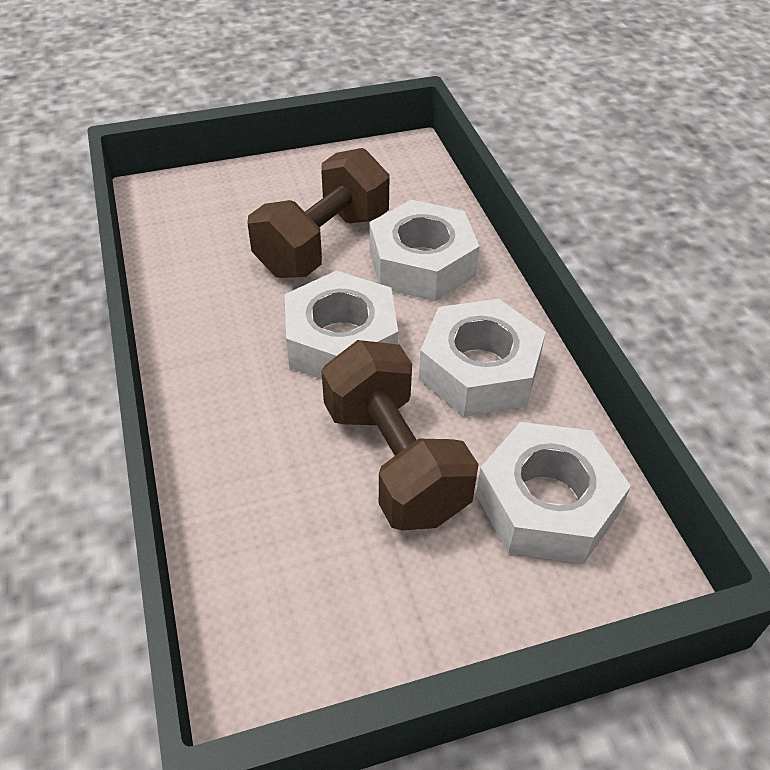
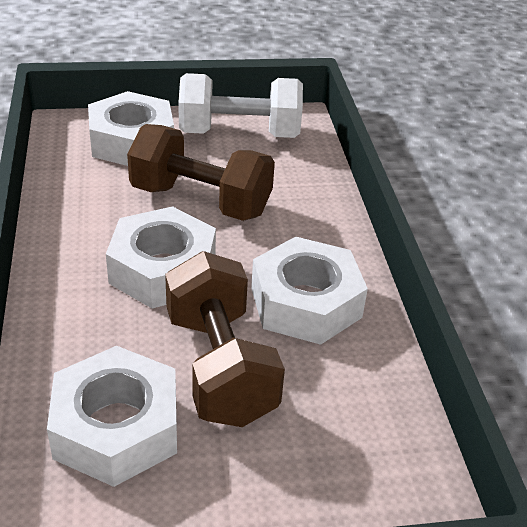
white dumbbell: 0 -> 1

